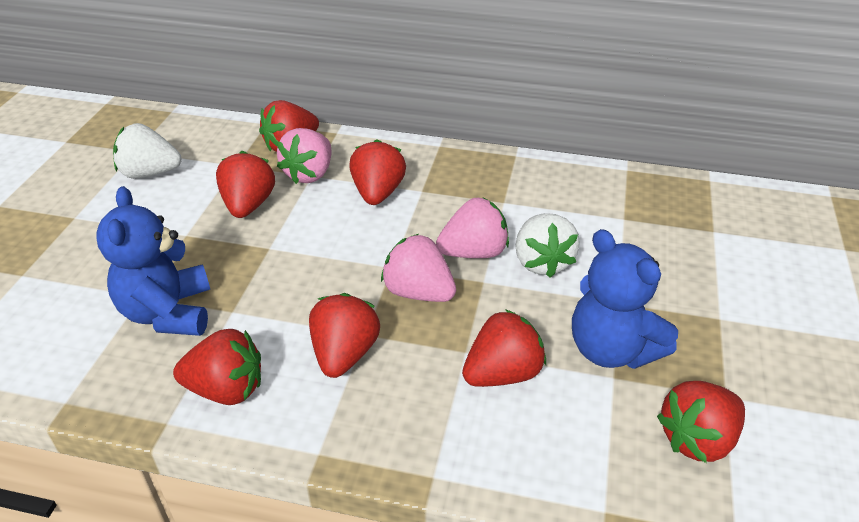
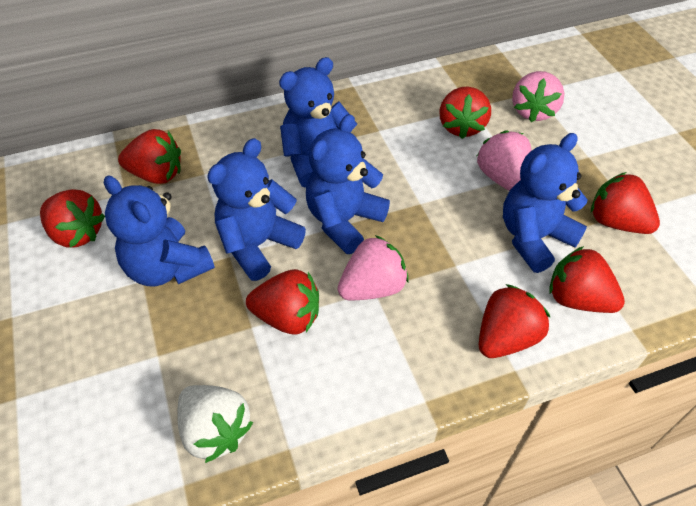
blue teddy bear: 2 -> 5
white strawberry: 2 -> 1

